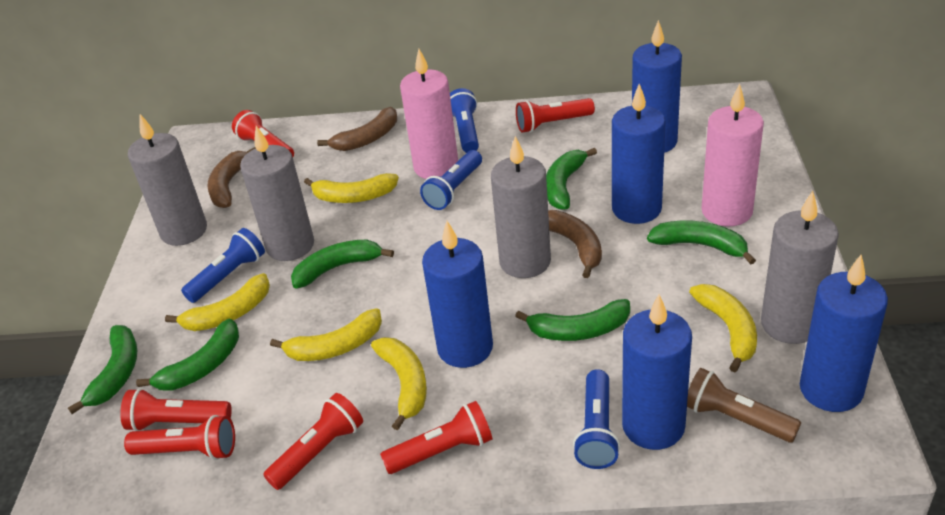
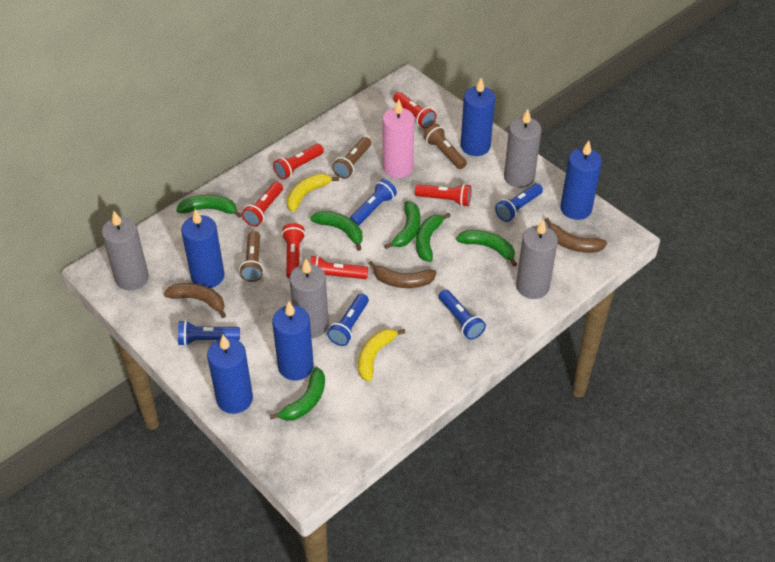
blue flashlight: 4 -> 5
brown flashlight: 1 -> 3
pink candle: 2 -> 1
yellow banana: 5 -> 2

